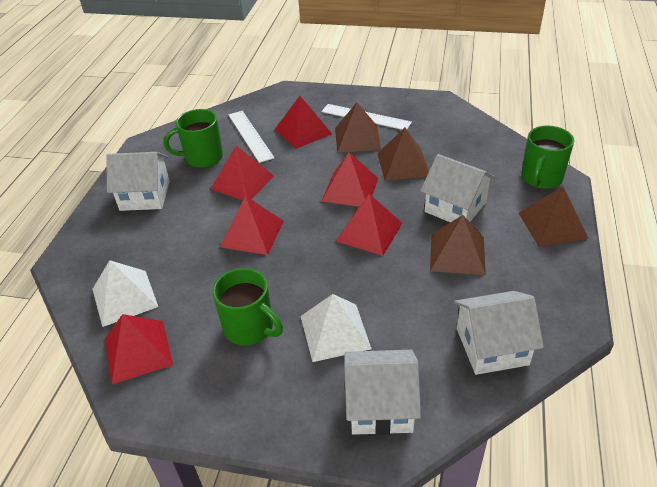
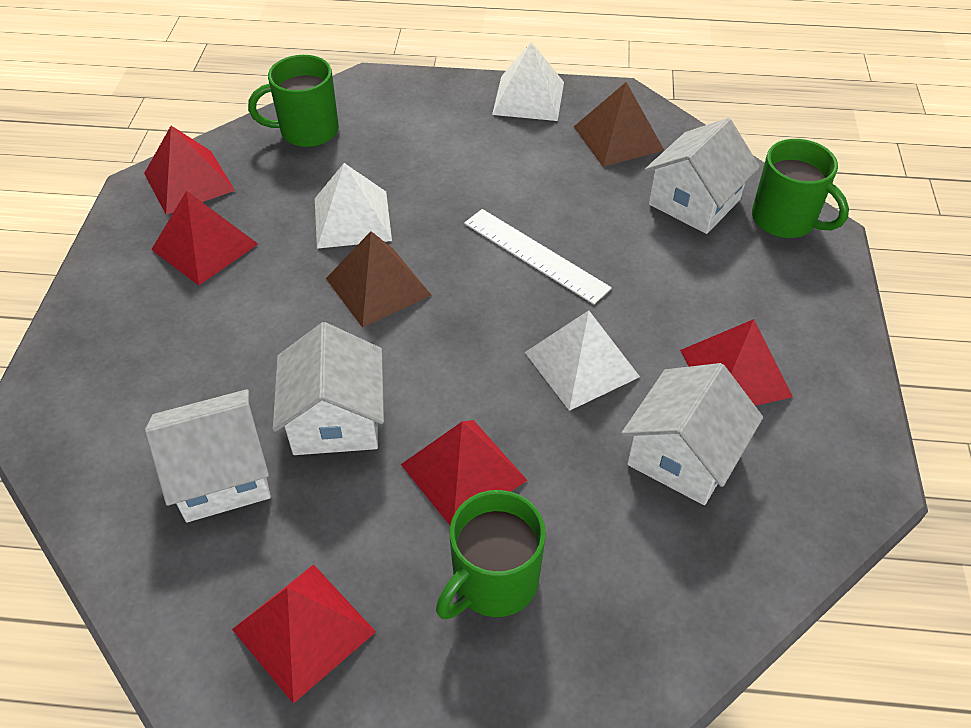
brown pyramid: 4 -> 2
red pyramid: 6 -> 5
white pyramid: 2 -> 3
white ruler: 2 -> 1

